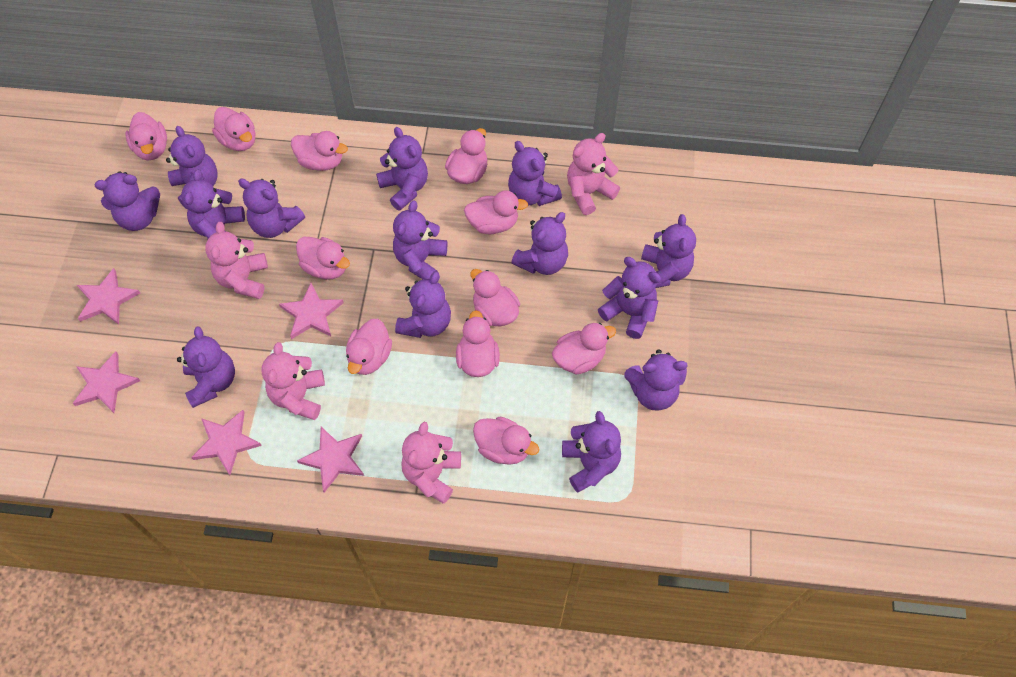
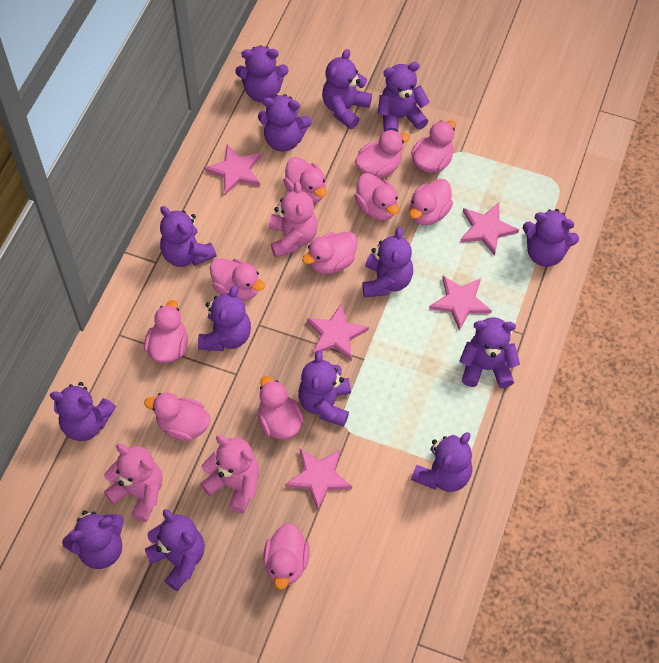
pink teddy bear: 4 -> 3

